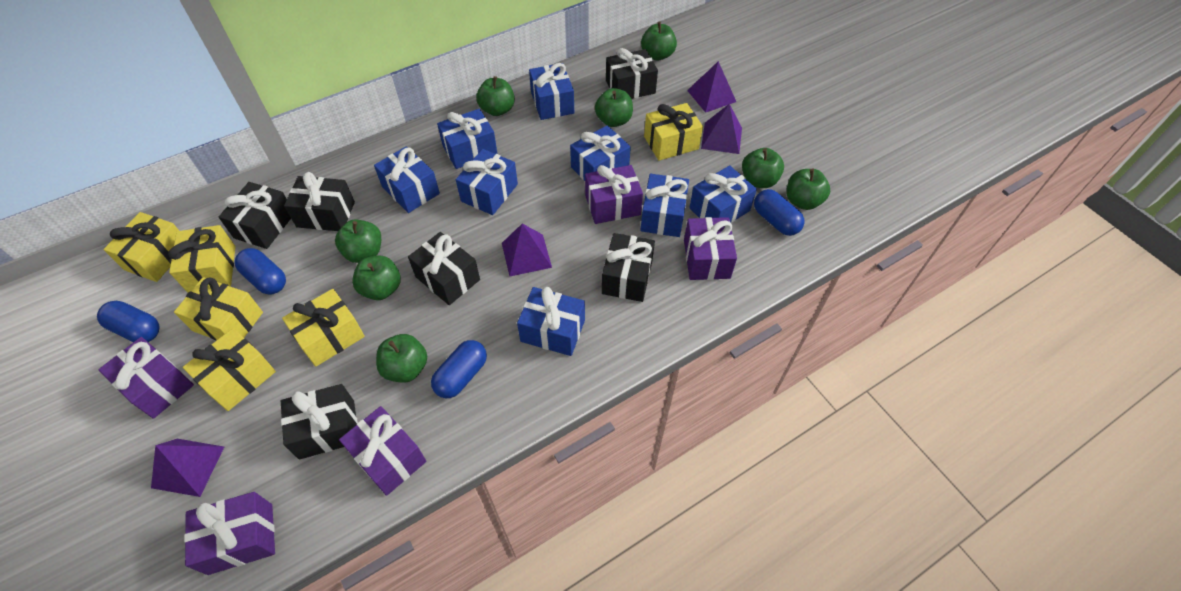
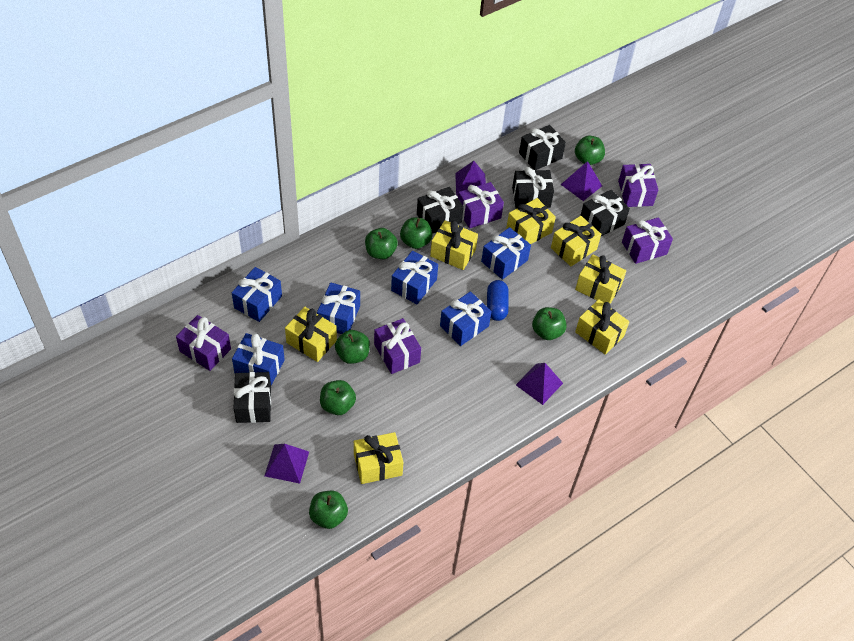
black gift: 6 -> 5
blue capsule: 4 -> 1
blue gift: 8 -> 6
green apple: 8 -> 7
yellow gift: 6 -> 7

